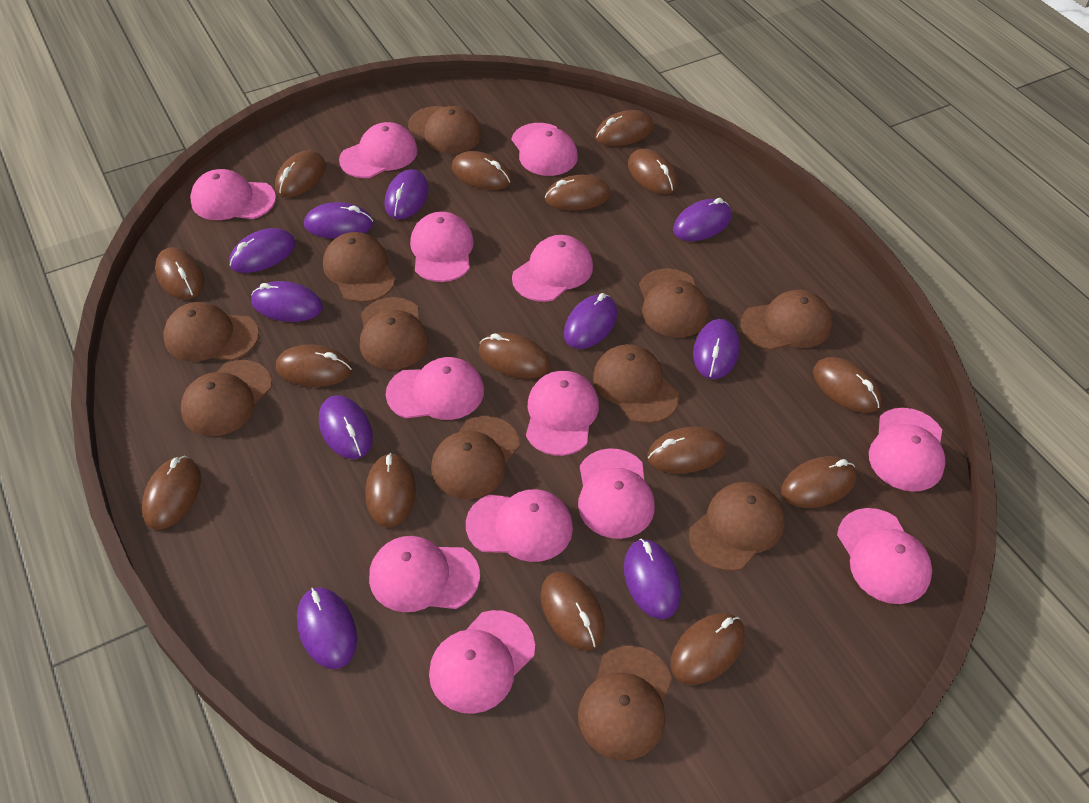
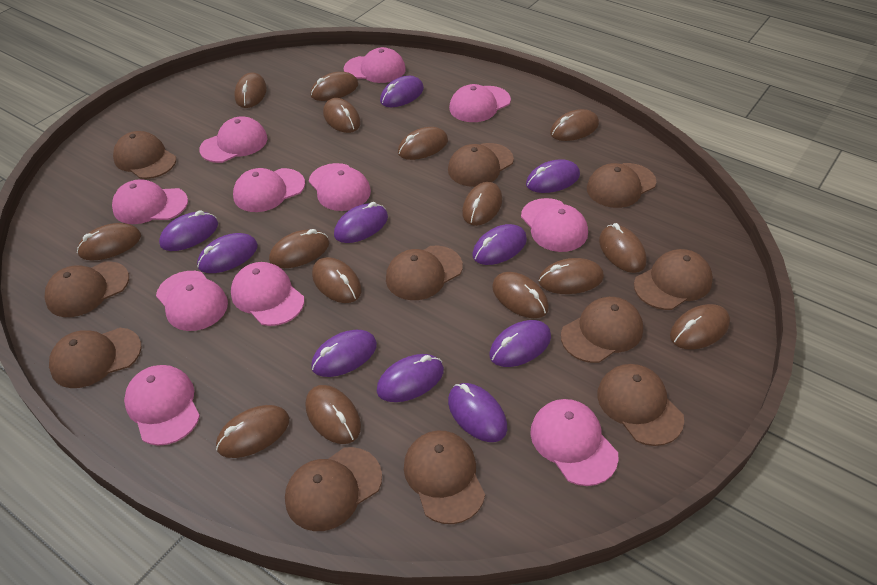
pink cap: 13 -> 11

